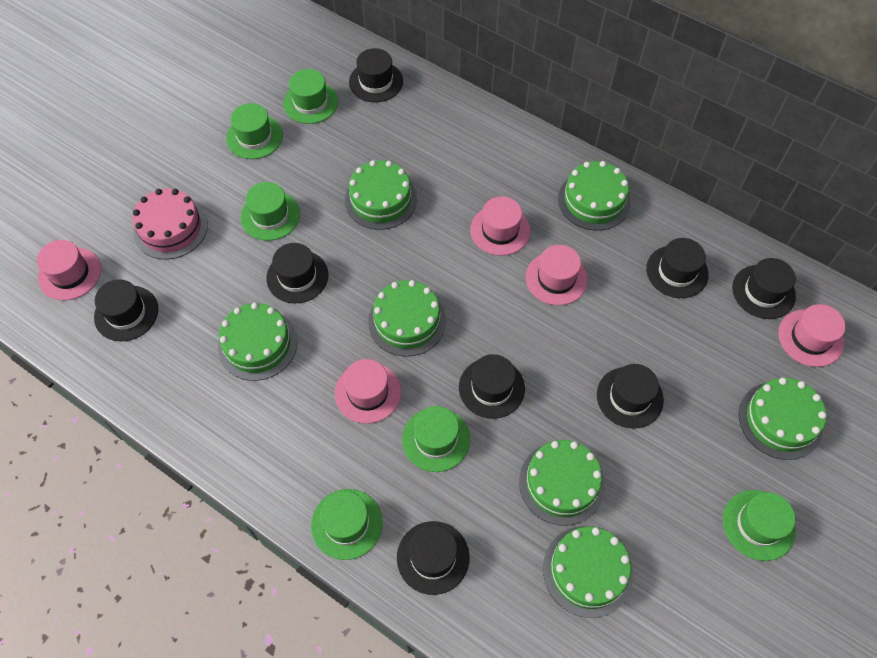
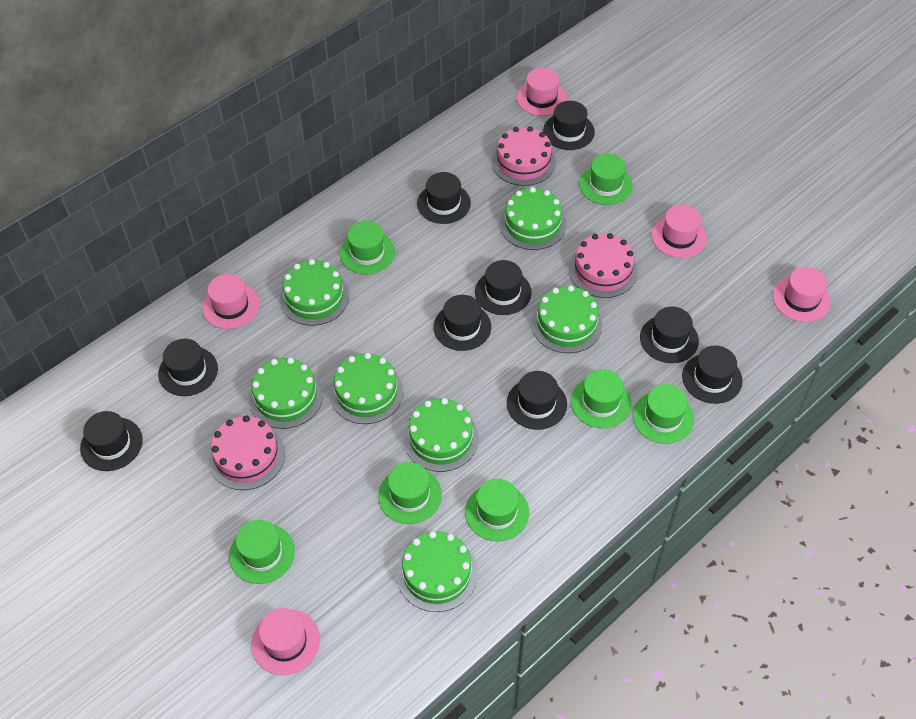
black hat: 8 -> 9
green hat: 6 -> 7
pink cake: 1 -> 3

